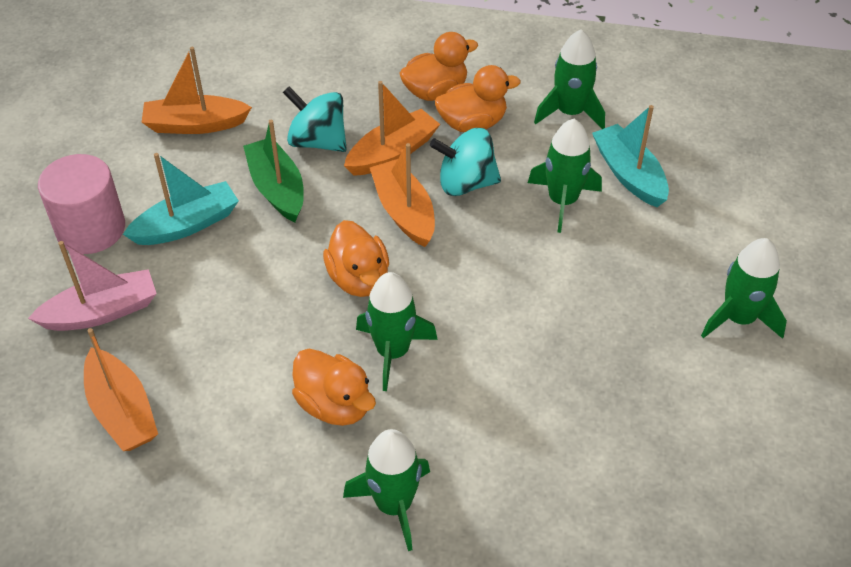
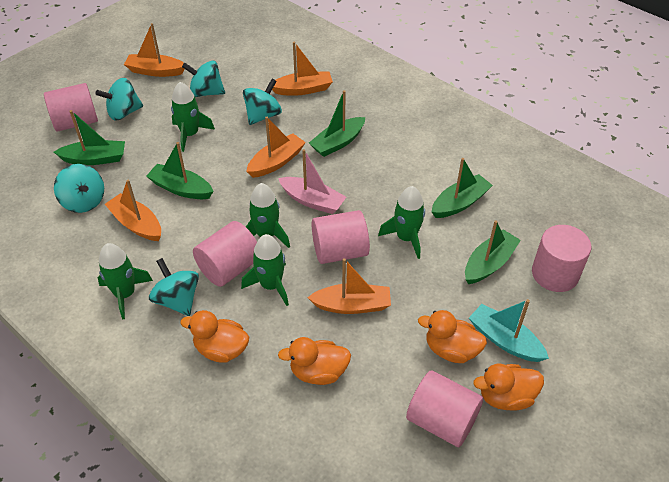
green boat: 1 -> 5
orange boat: 4 -> 5
pink cylinder: 1 -> 5
turquoise boat: 2 -> 1
turquoise spinning top: 2 -> 5

